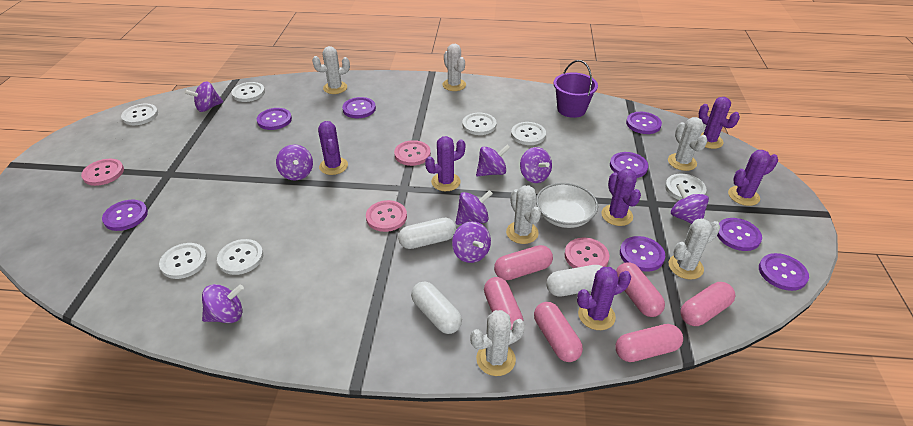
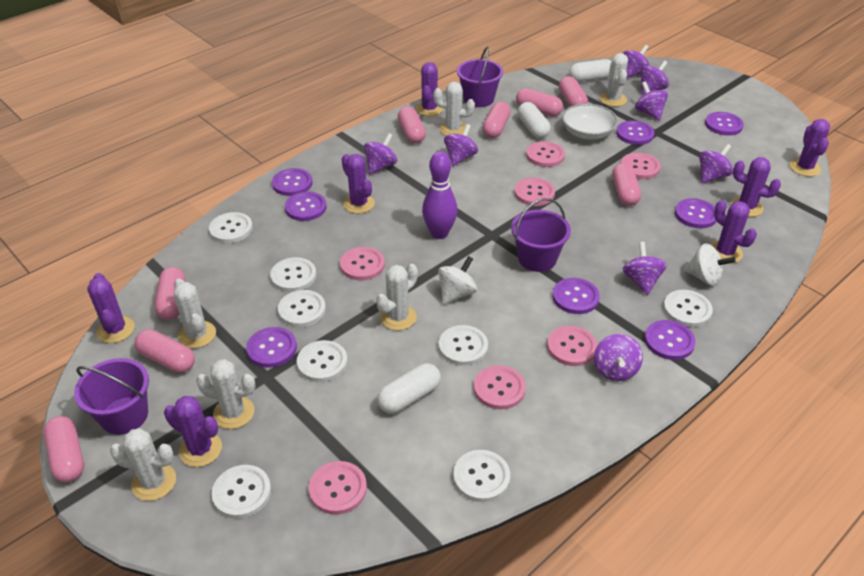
pink button: 4 -> 7
pink capsule: 6 -> 8
purple bowling pin: 0 -> 1
purple bucket: 1 -> 3
purple cactus: 6 -> 7
white button: 7 -> 8
white spinning top: 0 -> 2

